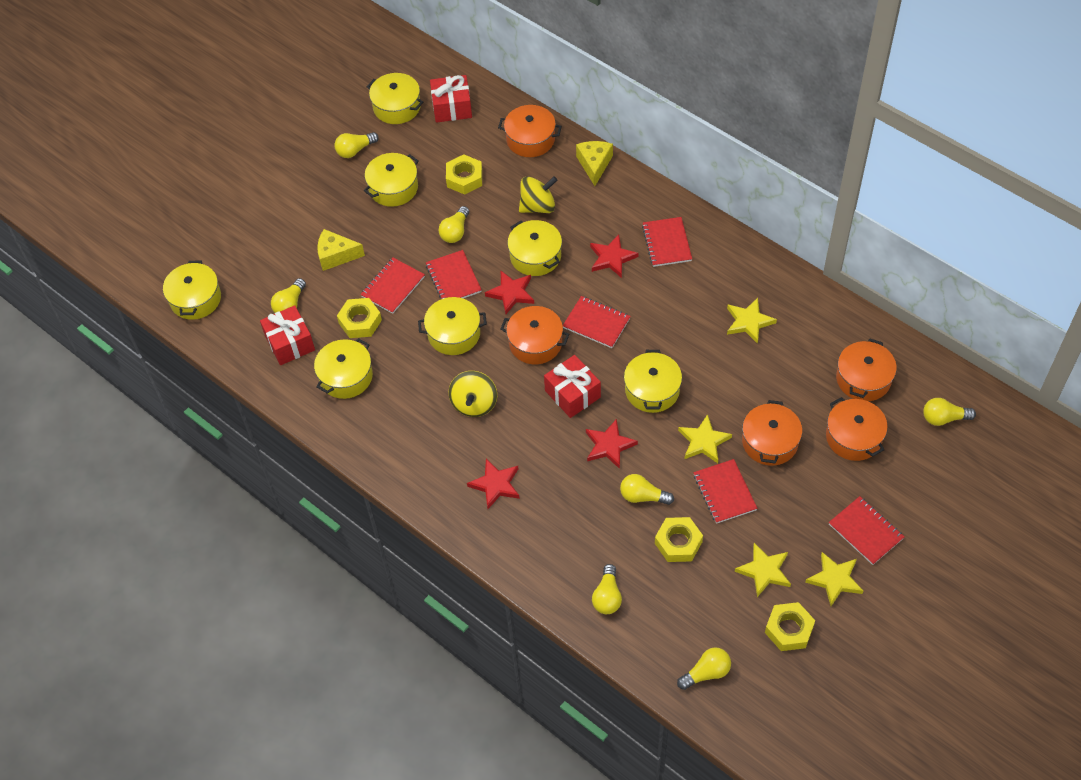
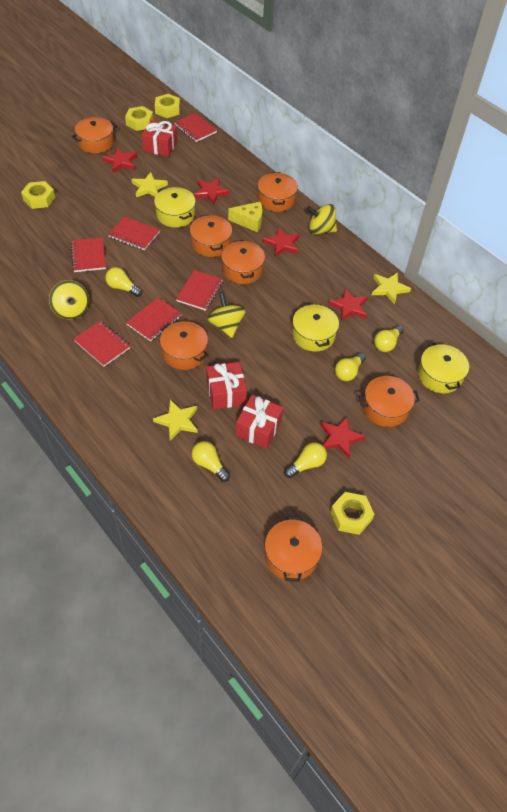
orange pot: 5 -> 7
red star: 4 -> 5
yellow cheese: 2 -> 1
yellow light bulb: 7 -> 5
yellow pot: 7 -> 3
yellow spinning top: 2 -> 3
yellow star: 4 -> 3

